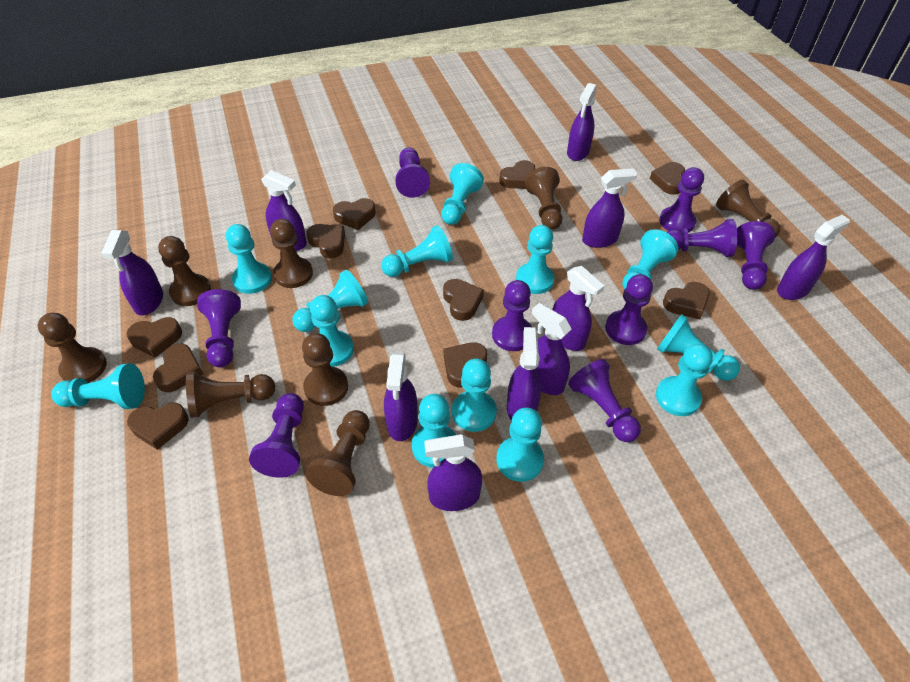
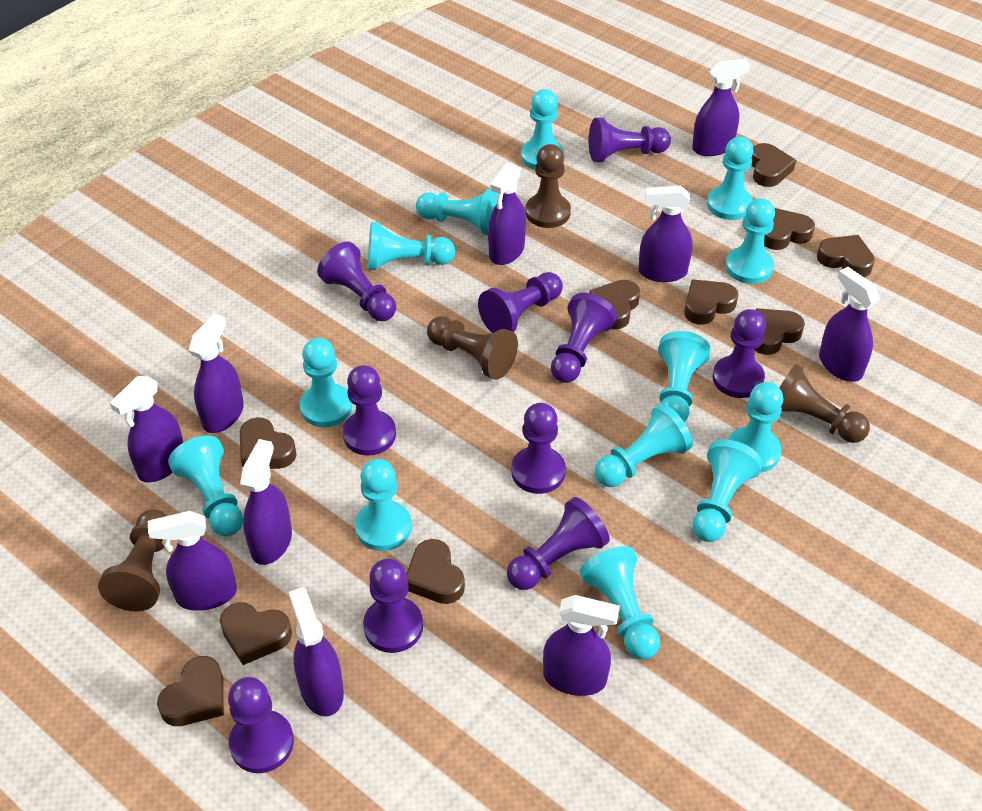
brown pawn: 8 -> 4
purple pawn: 9 -> 10

